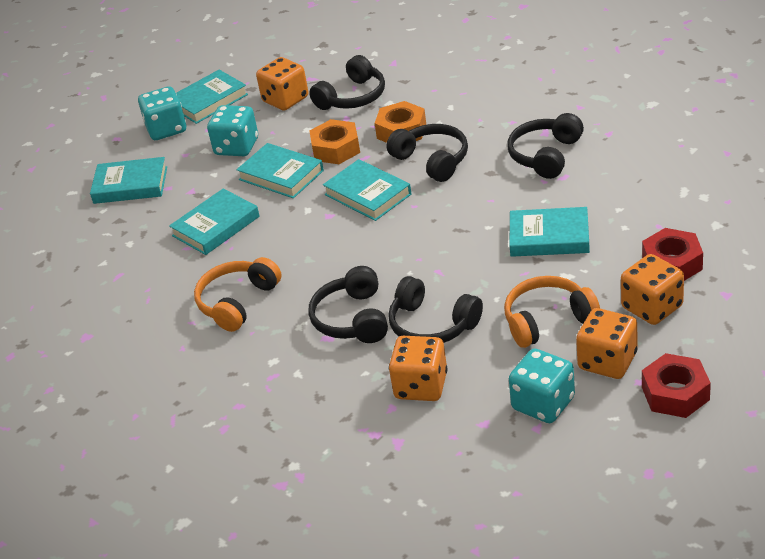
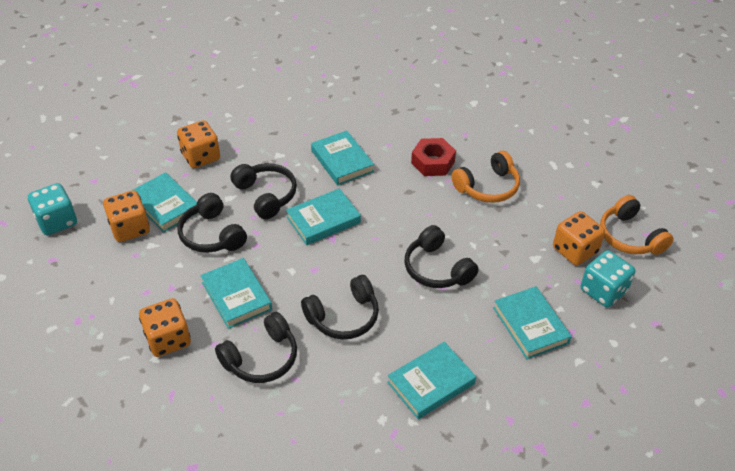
orange nut: 2 -> 0
red nut: 2 -> 1
turquoise dice: 3 -> 2

